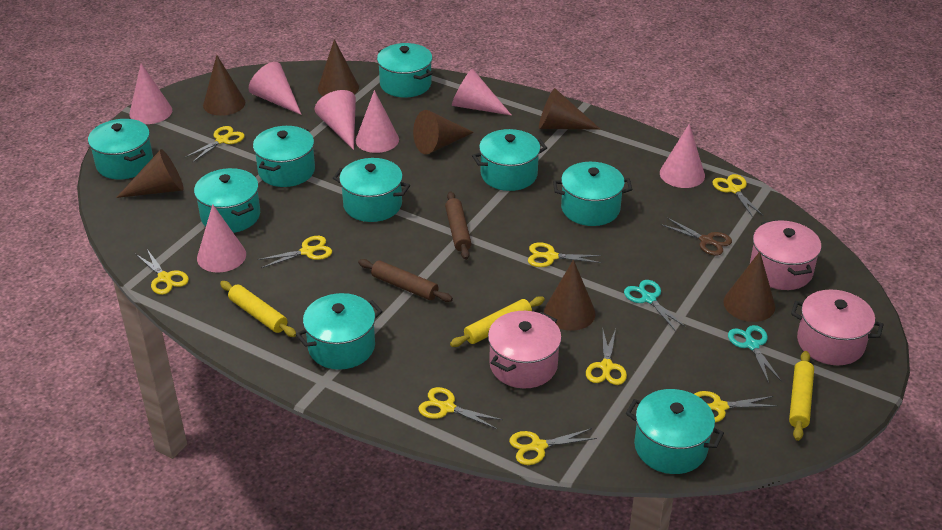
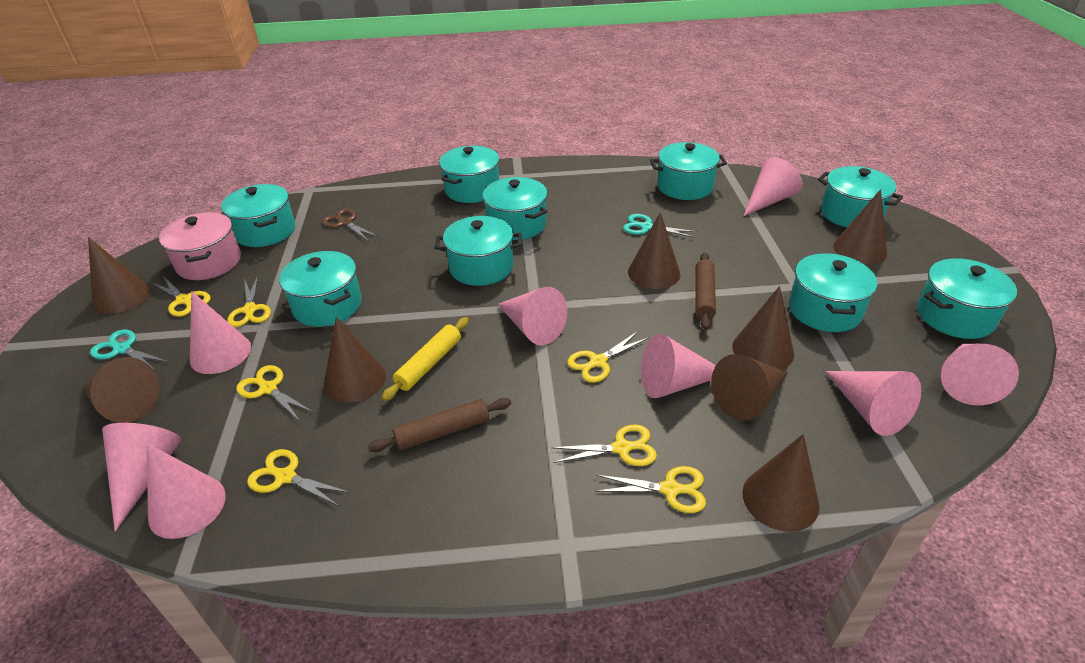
brown cone: 7 -> 8
pink cone: 7 -> 8
pink pot: 3 -> 1
yellow rolling pin: 3 -> 1
yellow scissors: 9 -> 7

